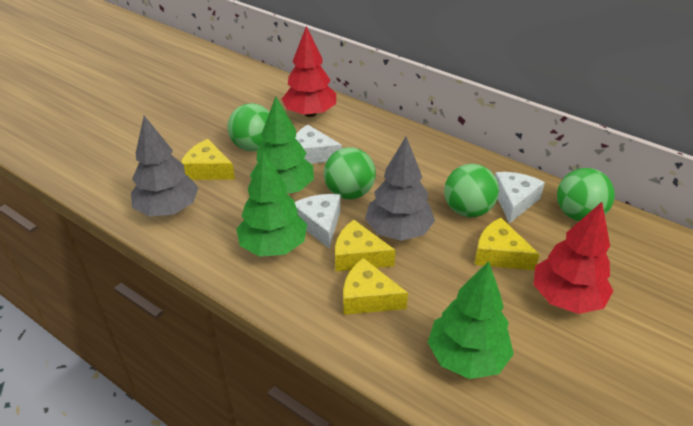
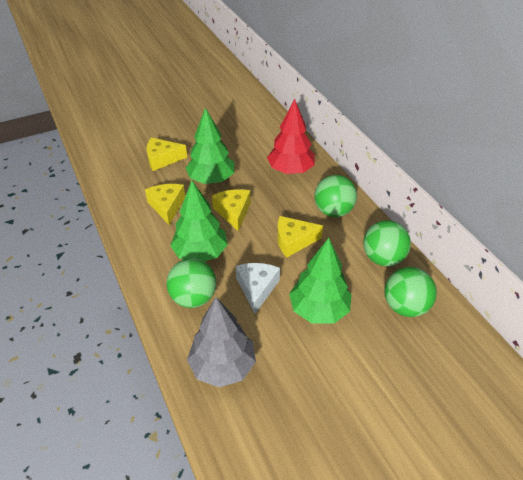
grey tree: 2 -> 1
red tree: 2 -> 1
white cheese: 3 -> 1

